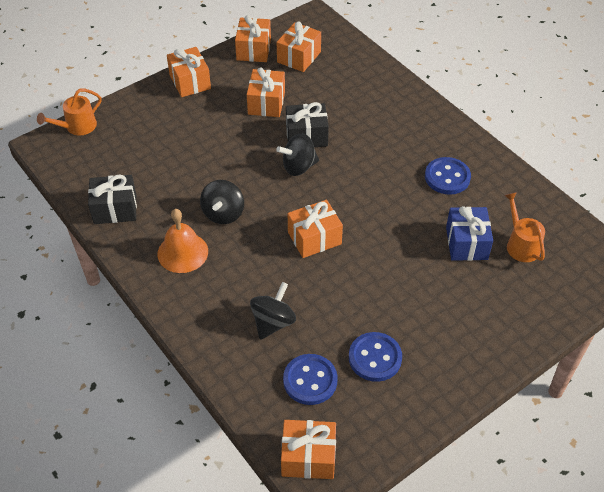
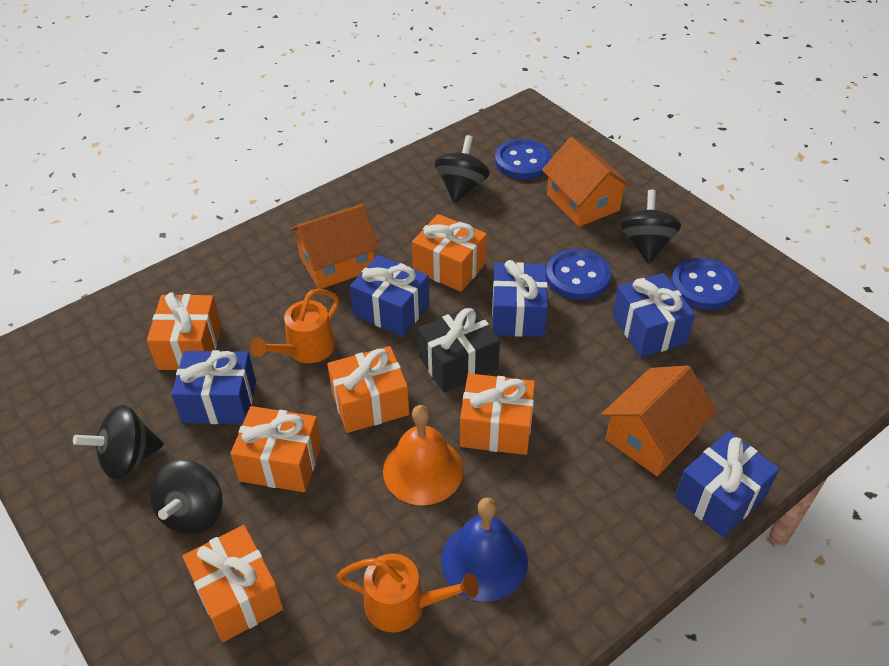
black gift: 2 -> 1
black spinning top: 3 -> 4
blue bell: 0 -> 1
blue gift: 1 -> 5
orange house: 0 -> 3

